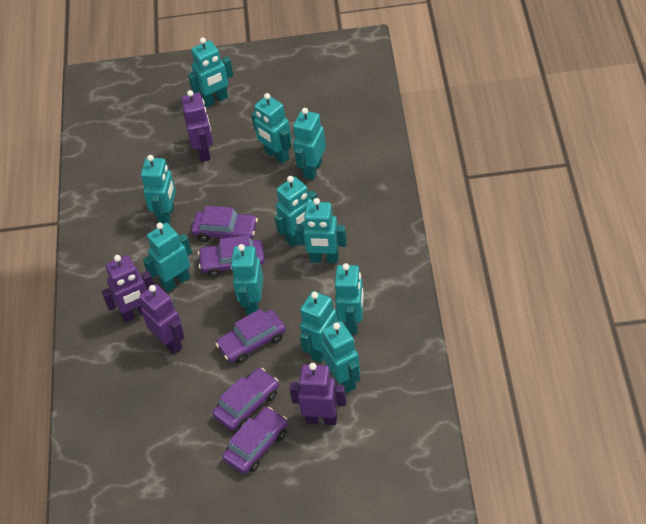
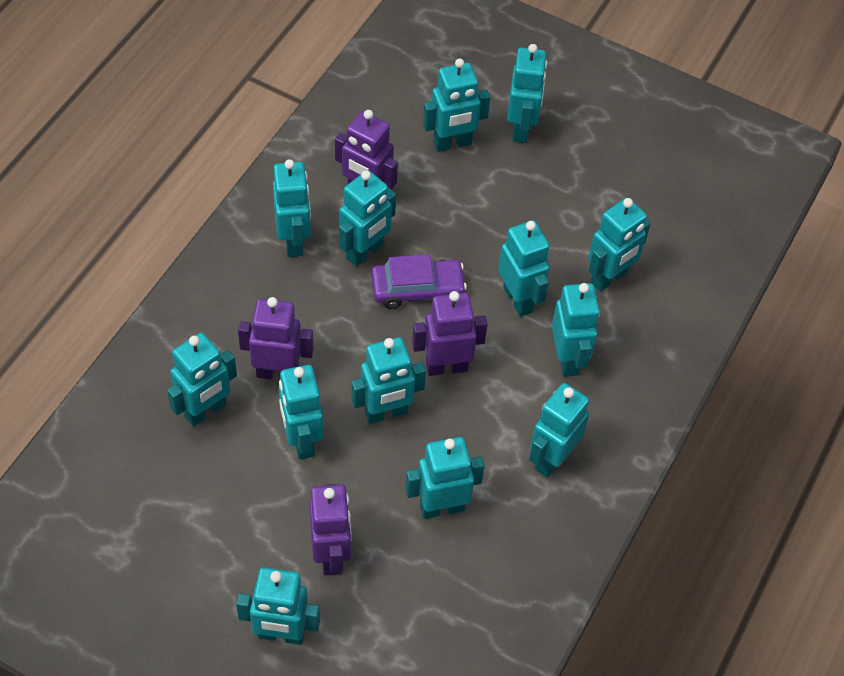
purple car: 5 -> 1
turquoise robot: 11 -> 13

